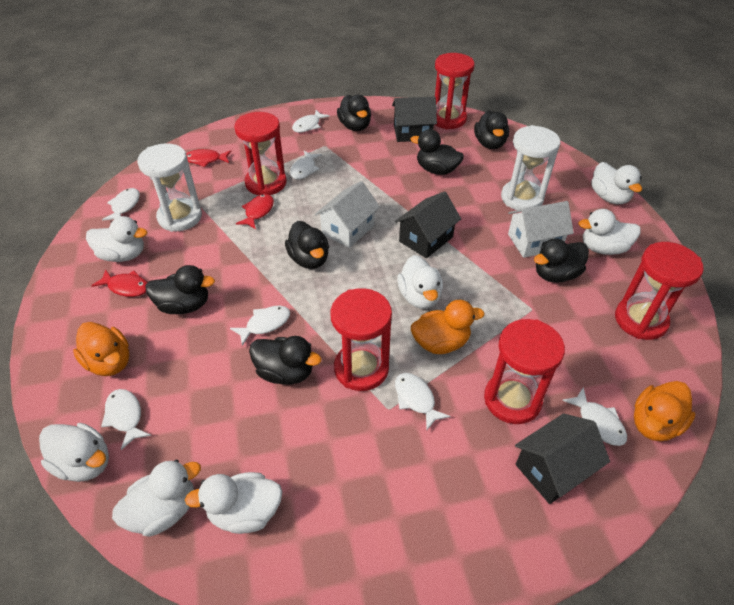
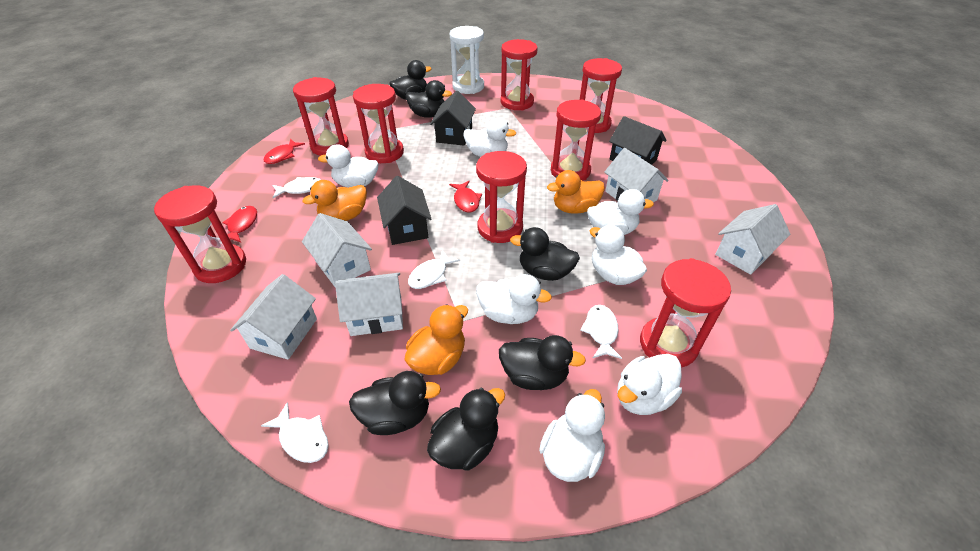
black duck: 7 -> 6
red hourglass: 5 -> 8
white fish: 7 -> 4
white hourglass: 2 -> 1
white house: 2 -> 5

